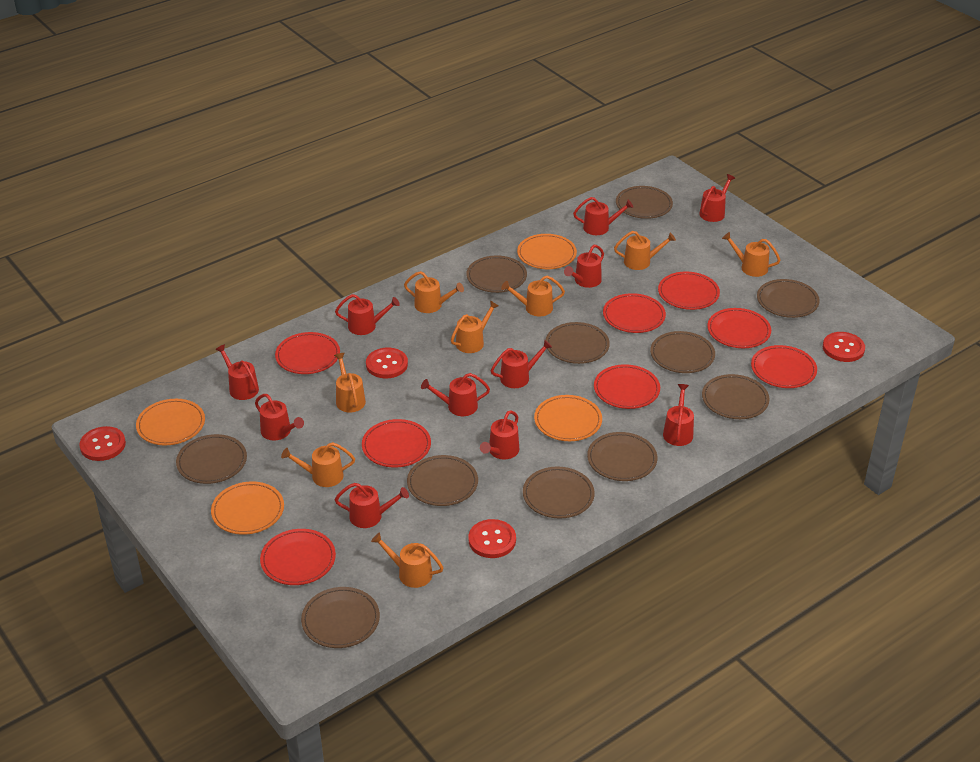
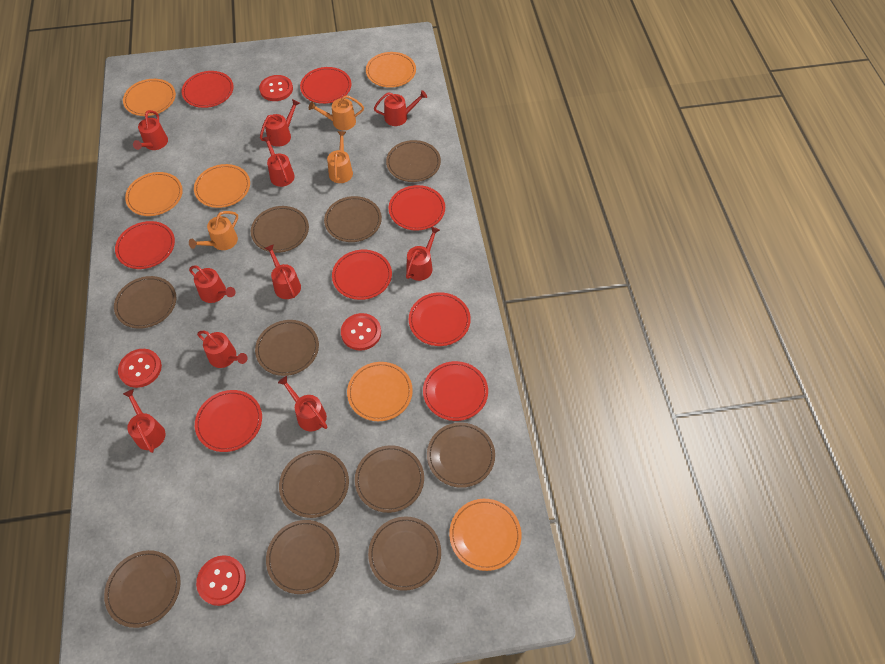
orange plate: 4 -> 6
orange watering can: 8 -> 3
red watering can: 11 -> 10

